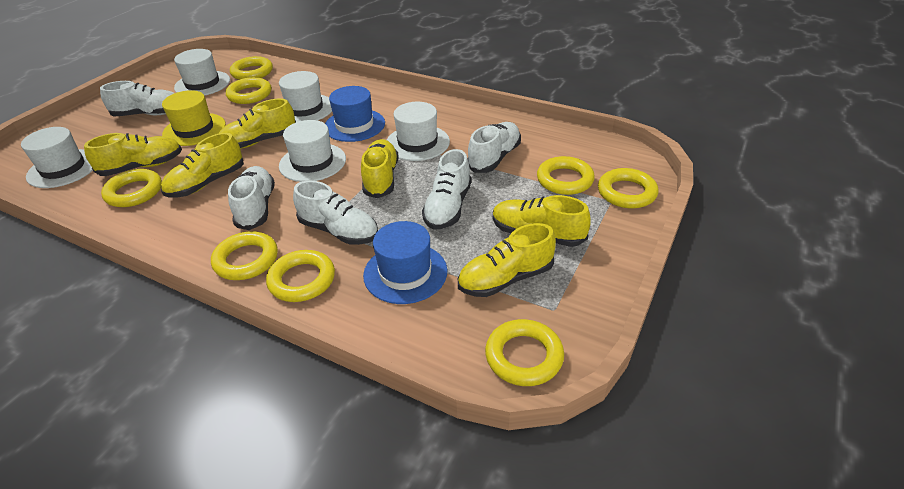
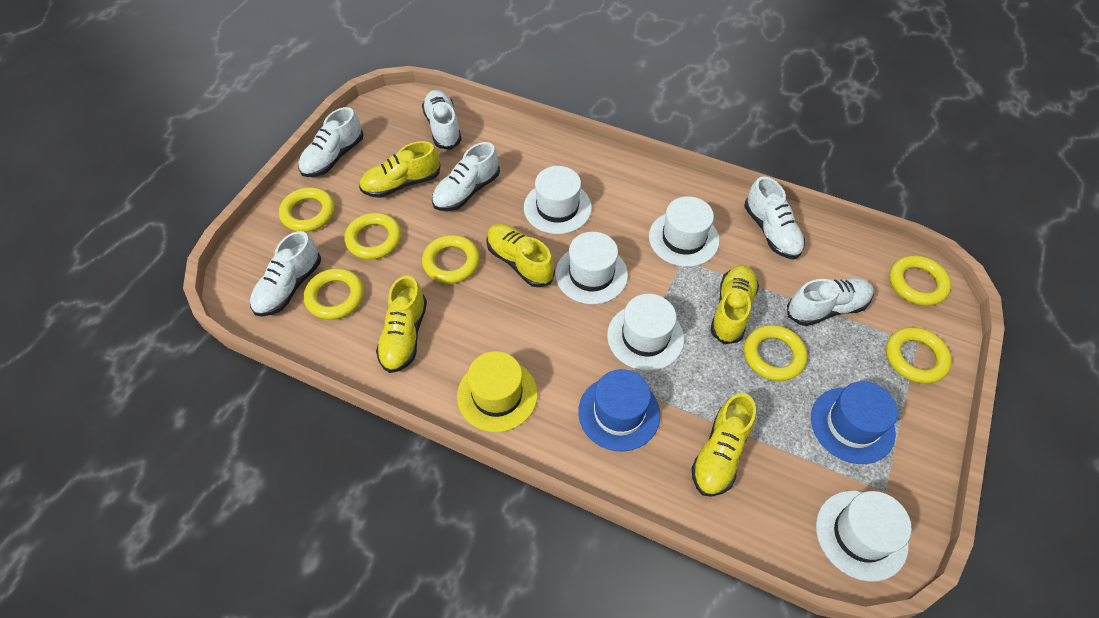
white shoe: 5 -> 6
yellow ring: 8 -> 7
yellow shoe: 6 -> 5

